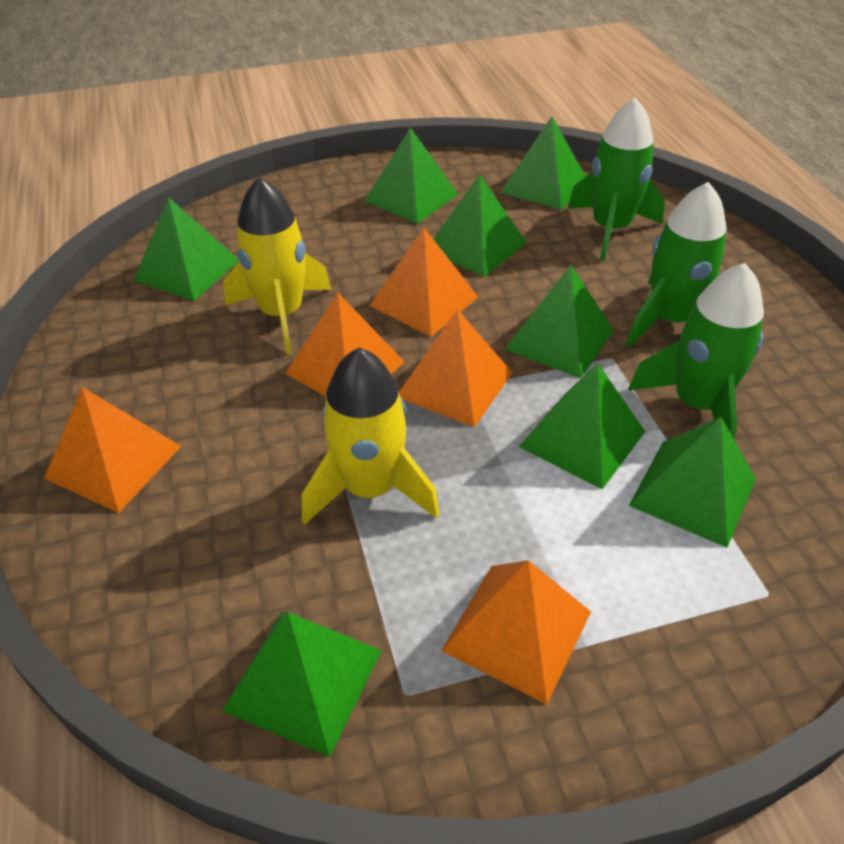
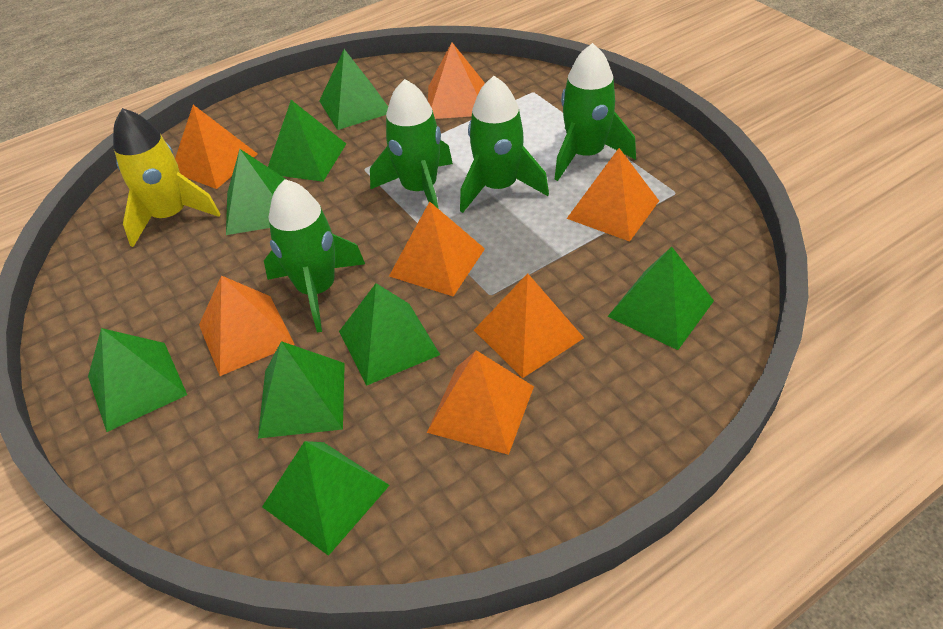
green rocket: 3 -> 4
orange pyramid: 5 -> 7
yellow rocket: 2 -> 1

